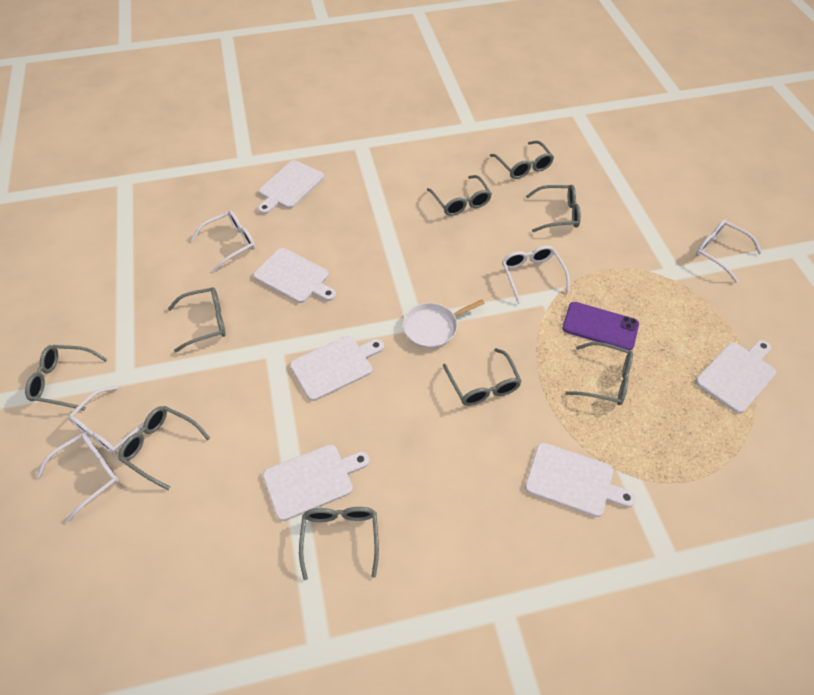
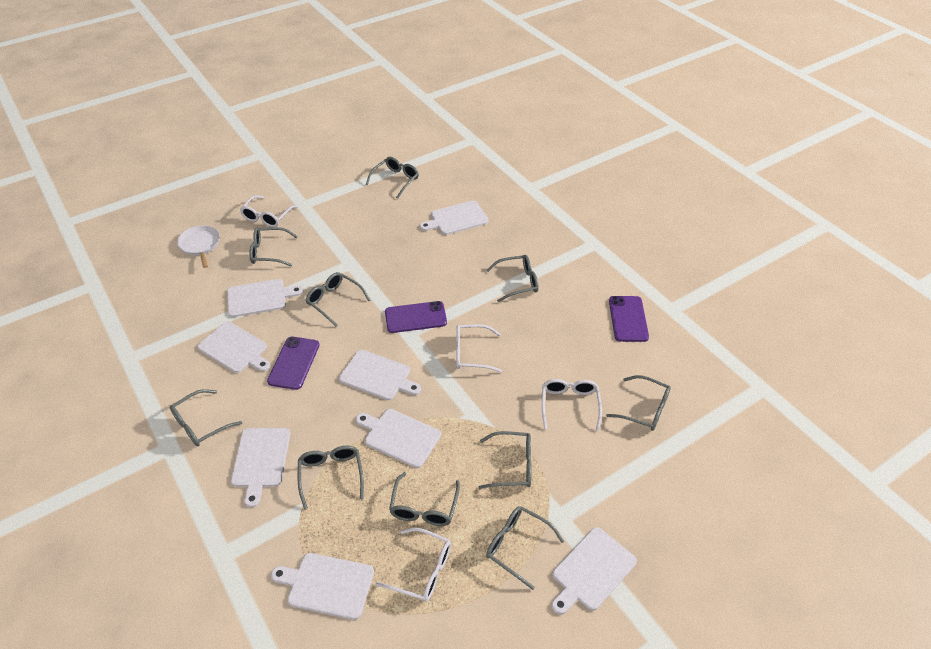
grey glasses: 9 -> 10
purple phone: 1 -> 3
white cutting board: 6 -> 8
white glasses: 5 -> 4

